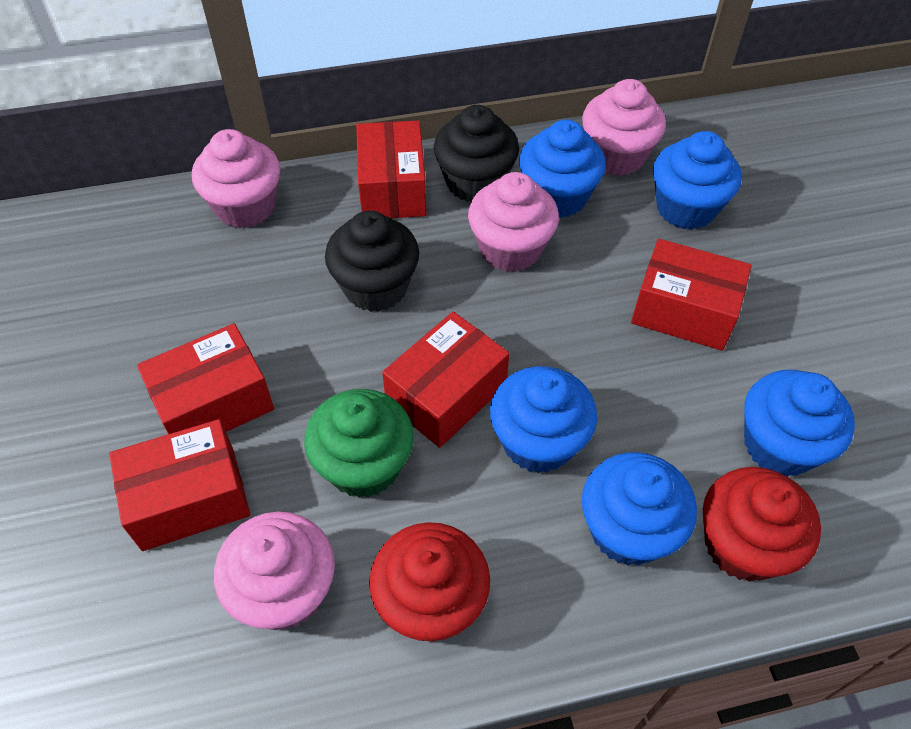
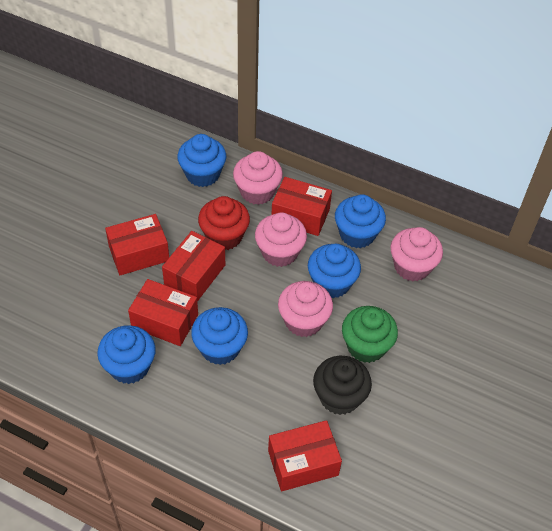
black cupcake: 2 -> 1
red cupcake: 2 -> 1

